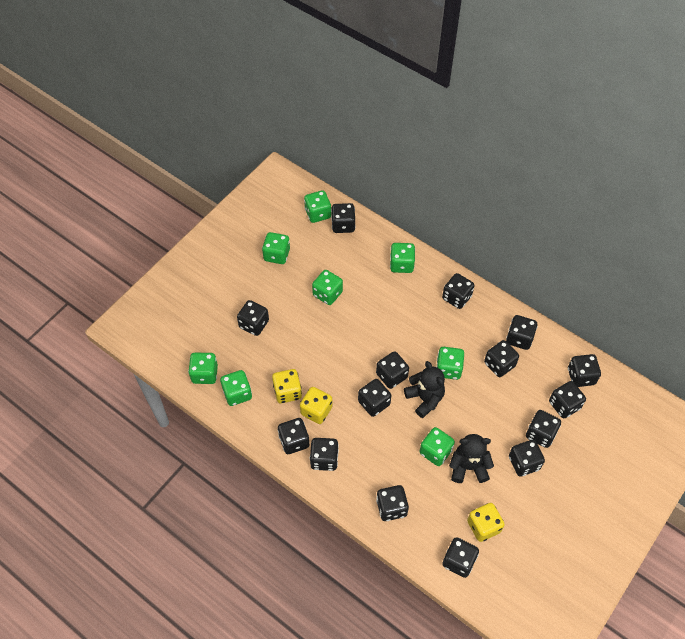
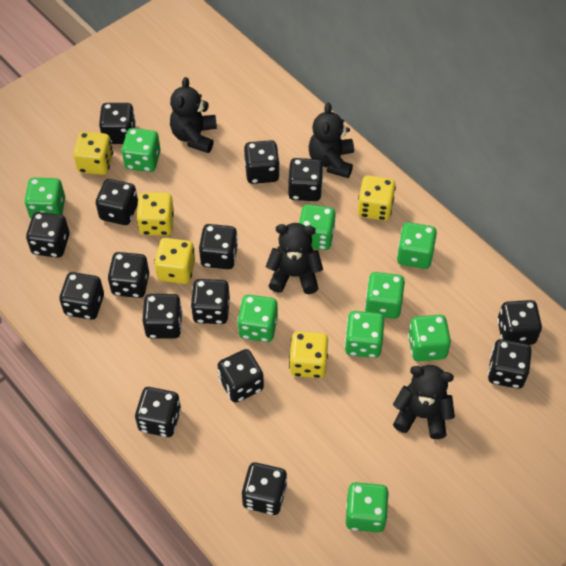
black teddy bear: 2 -> 4
green dice: 8 -> 9
yellow dice: 3 -> 5

